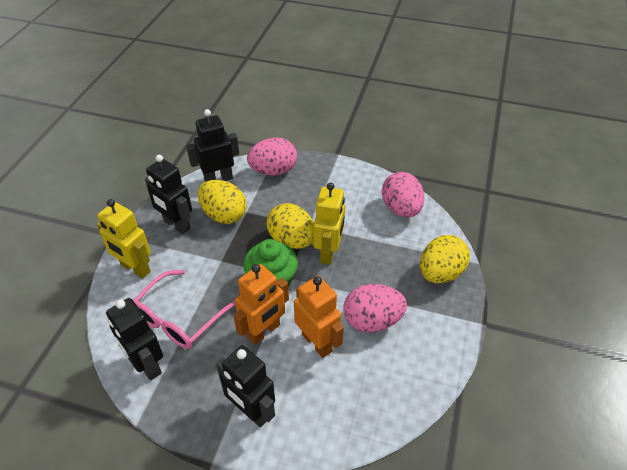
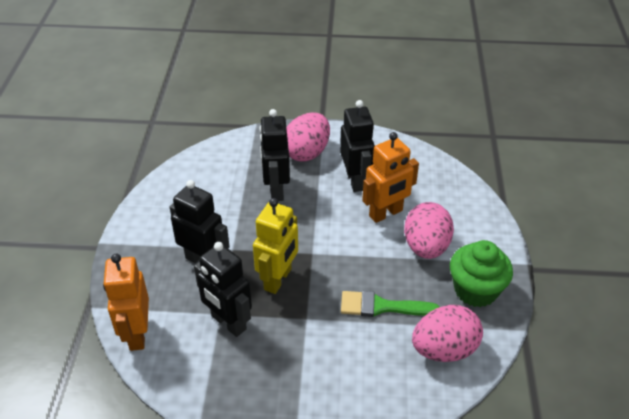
green brush: 0 -> 1
pink glasses: 1 -> 0
yellow egg: 3 -> 0
yellow robot: 2 -> 1

